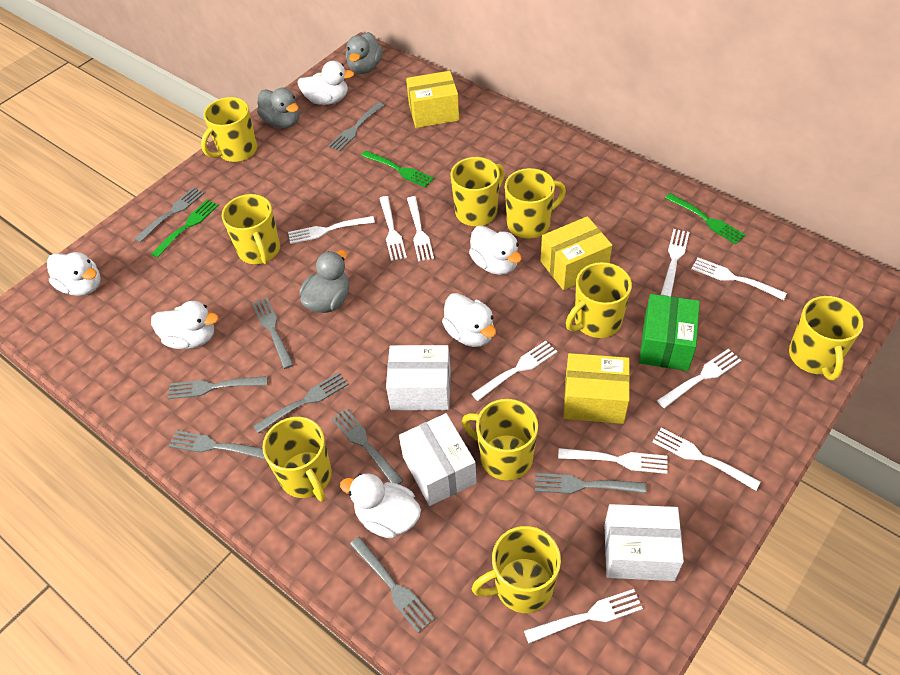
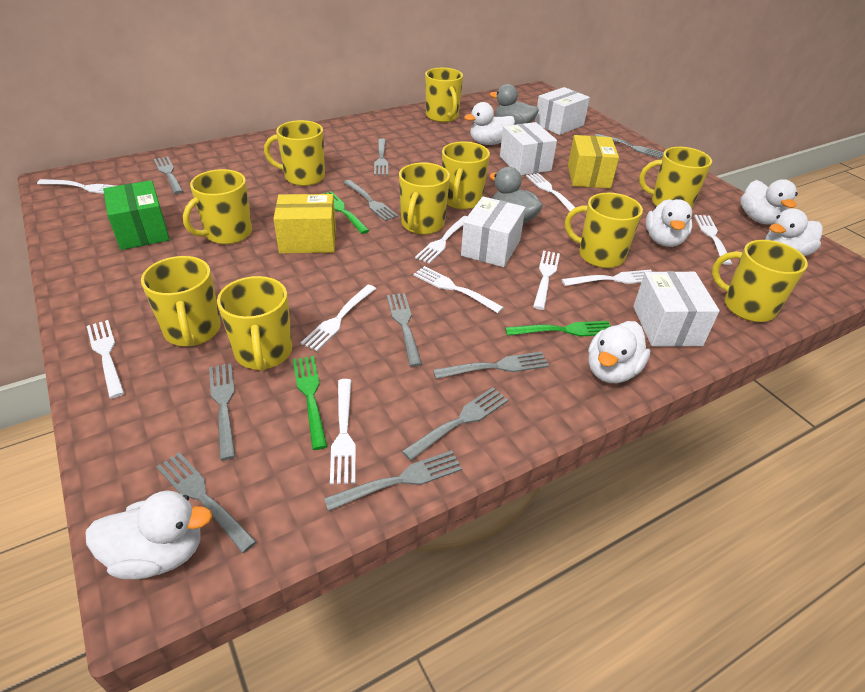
grey duck: 3 -> 2
grey fork: 9 -> 10
white box: 3 -> 4
yellow box: 3 -> 2
yellow mug: 9 -> 10

